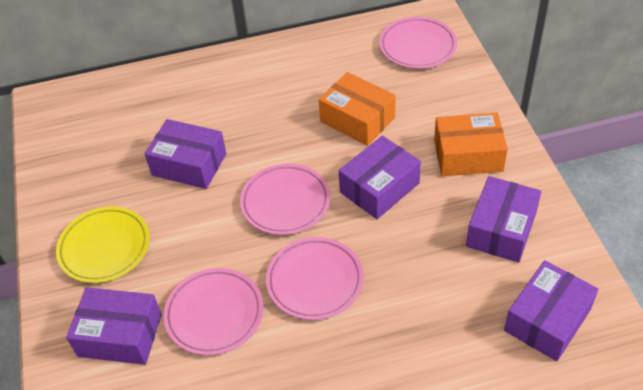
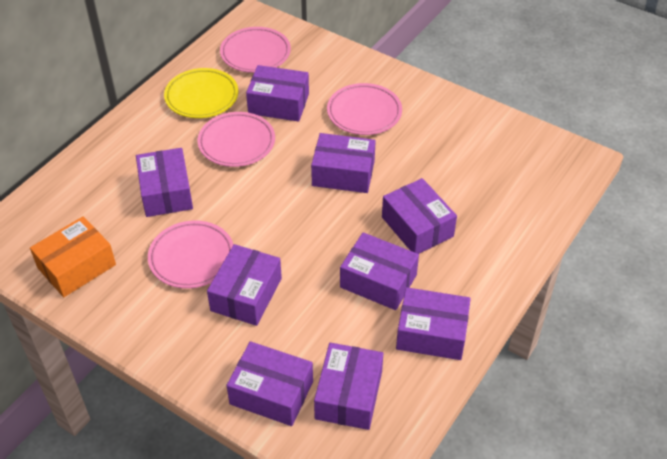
orange box: 2 -> 1
purple box: 5 -> 9

